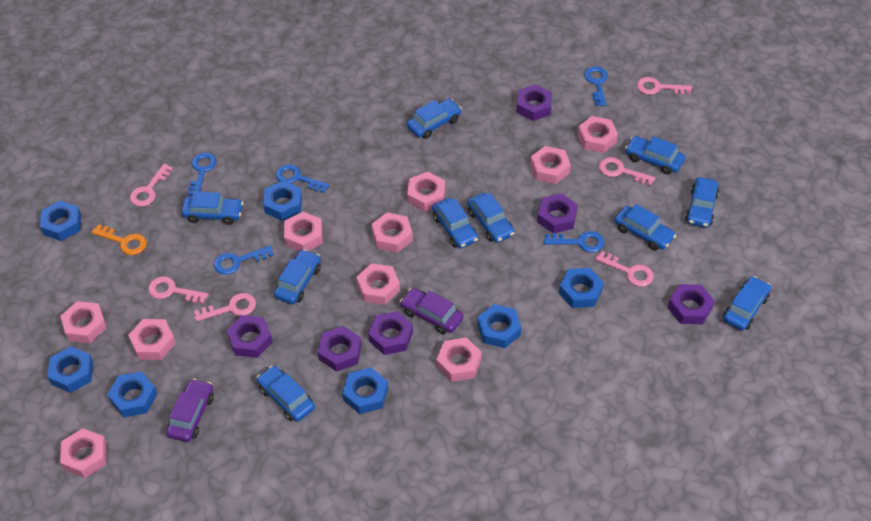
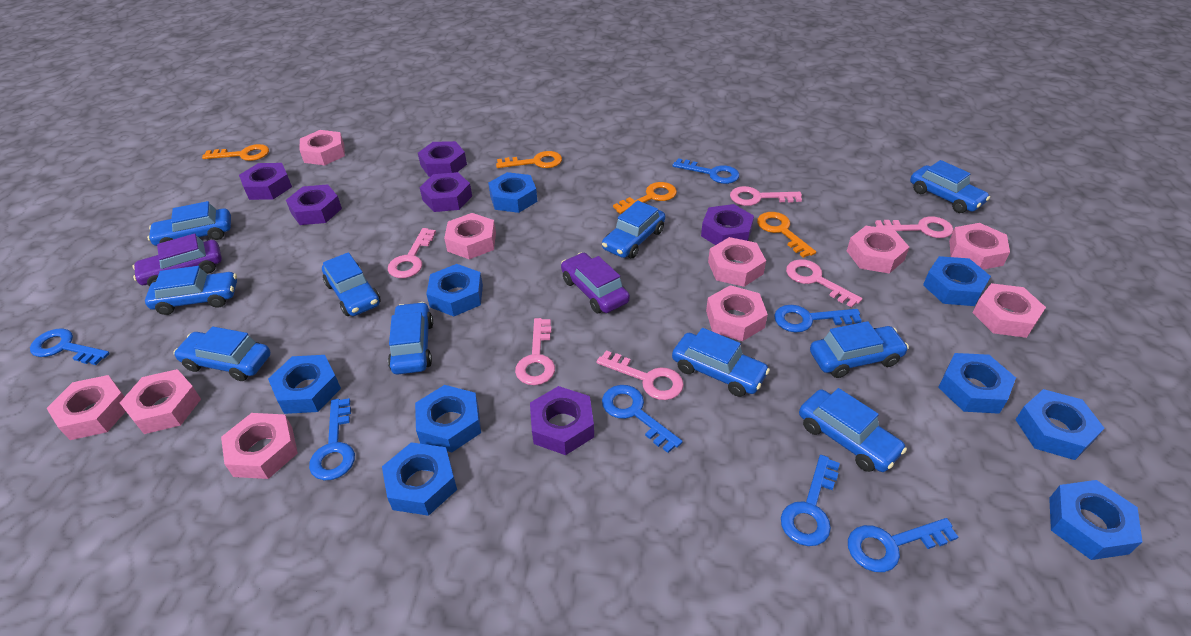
blue key: 5 -> 7
blue nut: 7 -> 9
orange key: 1 -> 4

